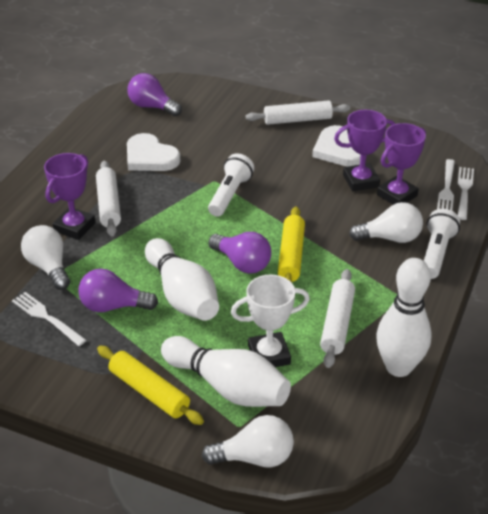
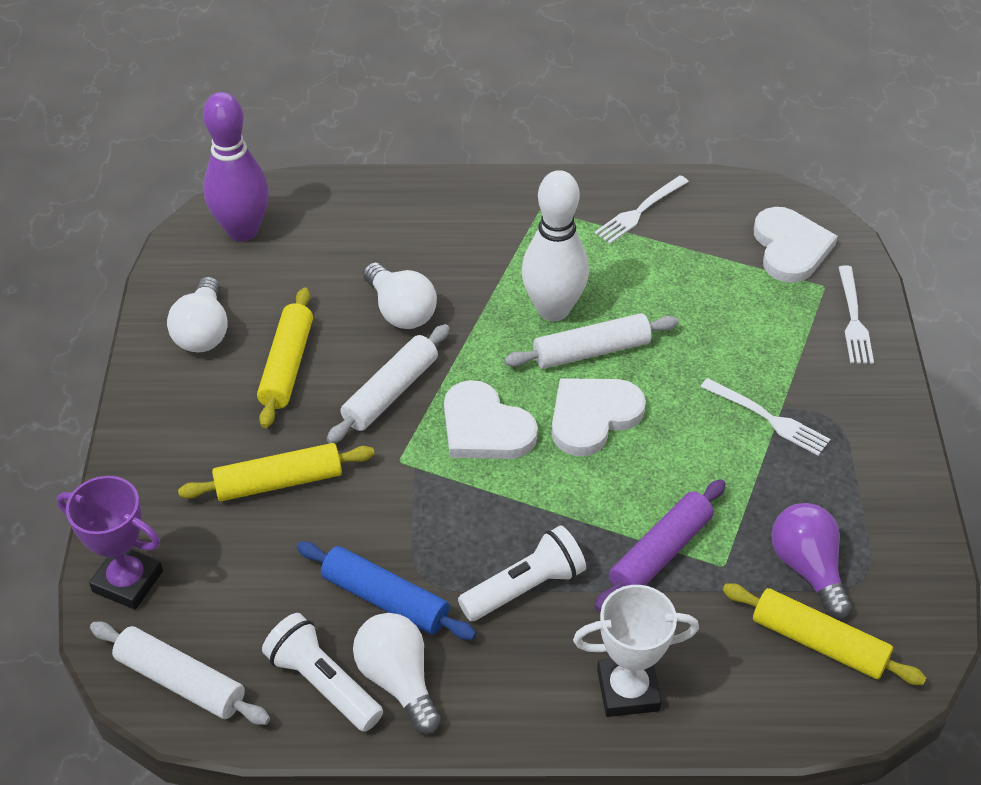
blue rolling pin: 0 -> 1
purple bowling pin: 0 -> 1
purple light bulb: 3 -> 1
purple rolling pin: 0 -> 1
purple trophy: 3 -> 1
white bowling pin: 3 -> 1
white heart: 2 -> 3
yellow rolling pin: 2 -> 3

